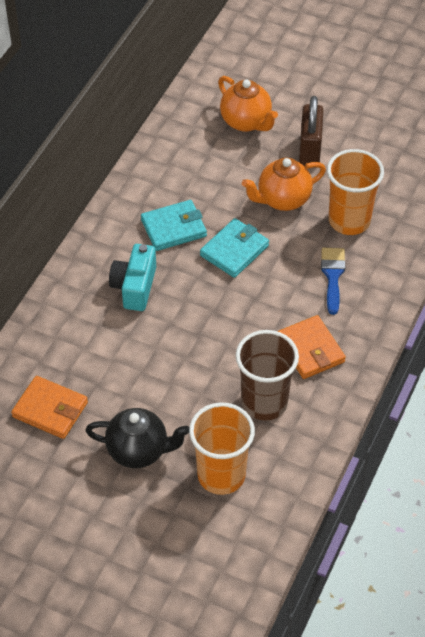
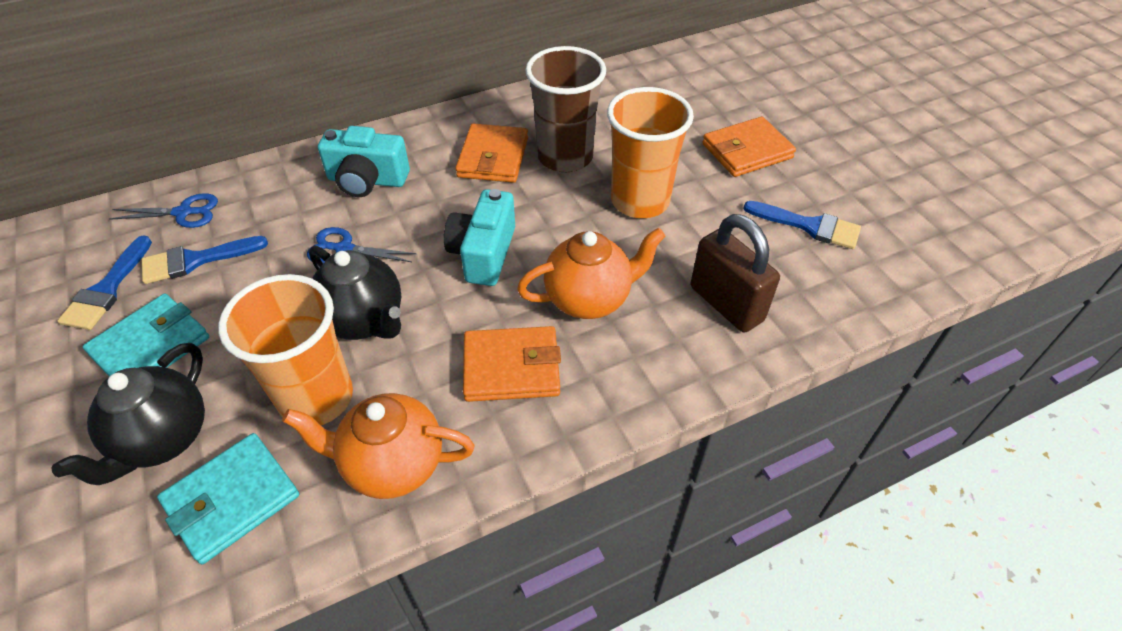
black teapot: 1 -> 2
blue brush: 1 -> 3
blue scissors: 0 -> 2
orange wallet: 2 -> 3
turquoise camera: 1 -> 2

